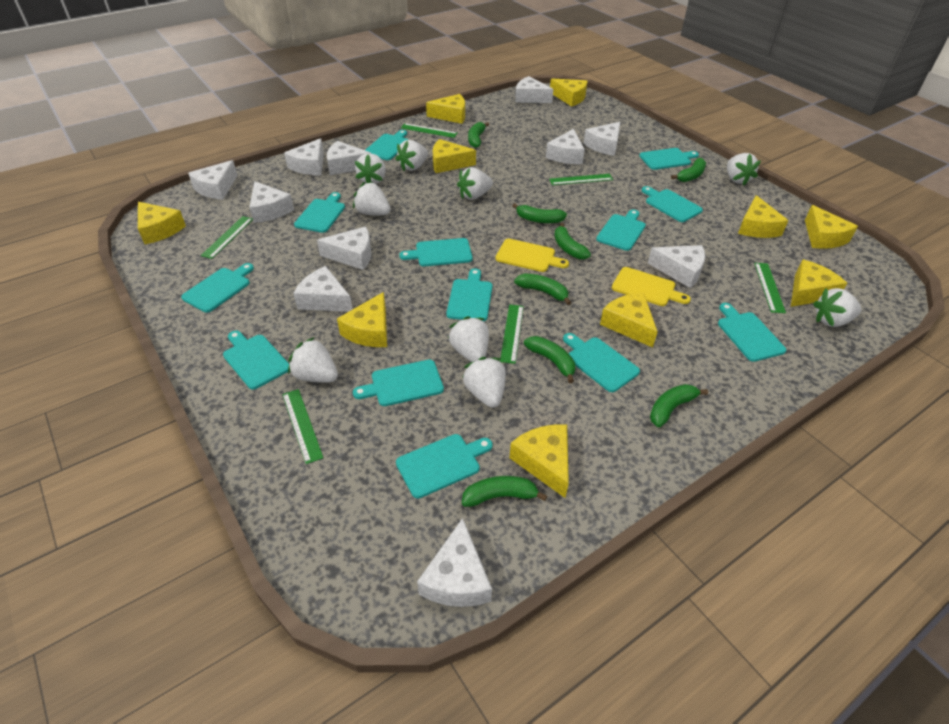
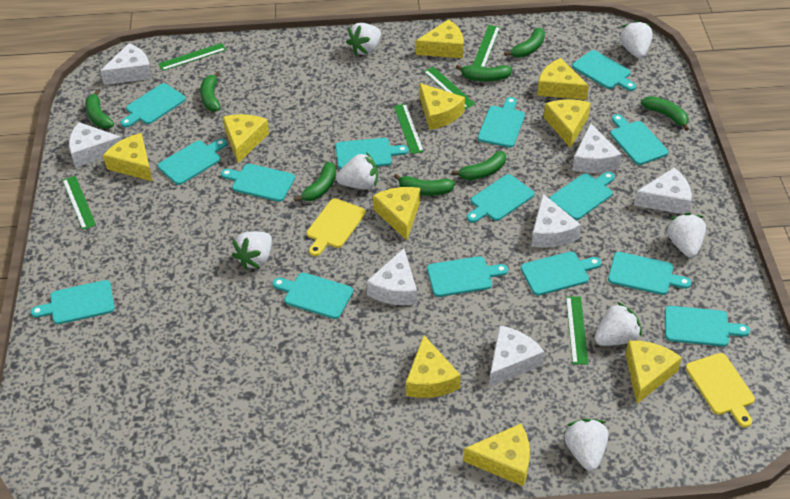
turquoise cutting board: 13 -> 15
white cheese: 11 -> 7
white strawberry: 9 -> 7

